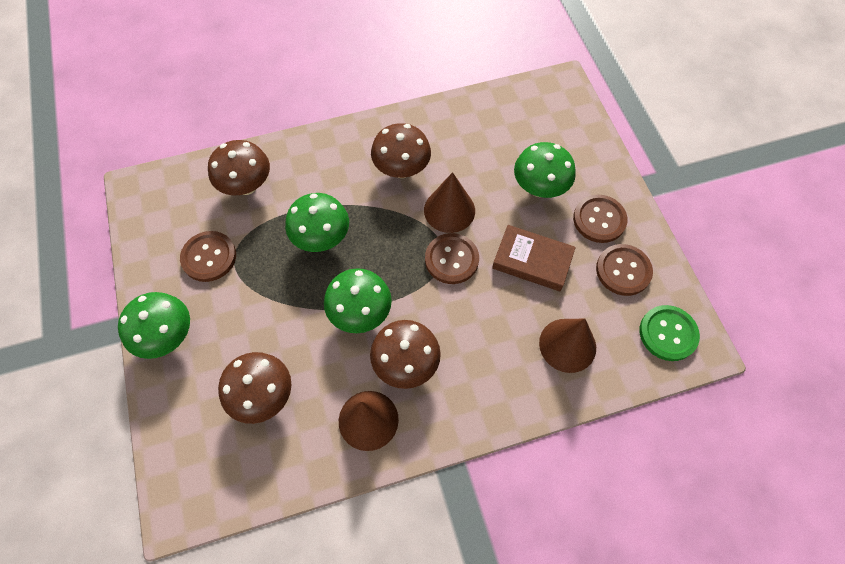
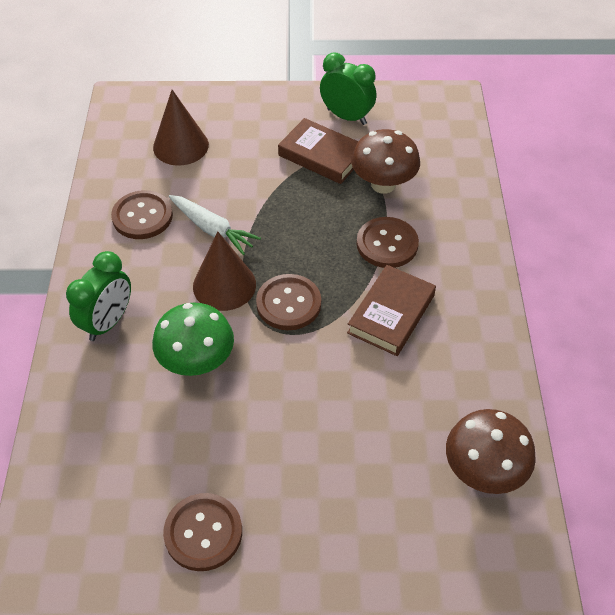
brown book: 1 -> 2
brown cone: 3 -> 2
brown mushroom: 4 -> 2
green button: 1 -> 0
green clock: 0 -> 2
green mushroom: 4 -> 1
white carrot: 0 -> 1

